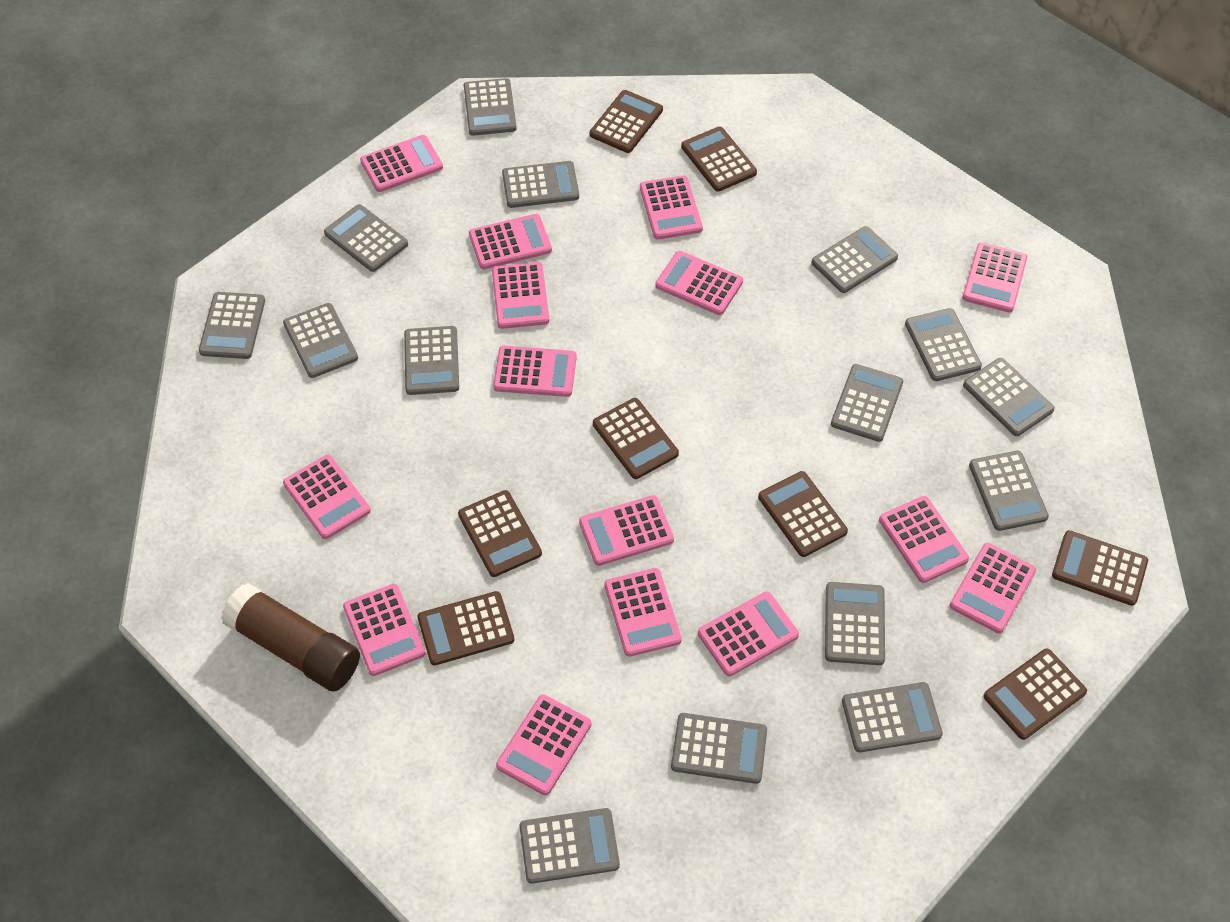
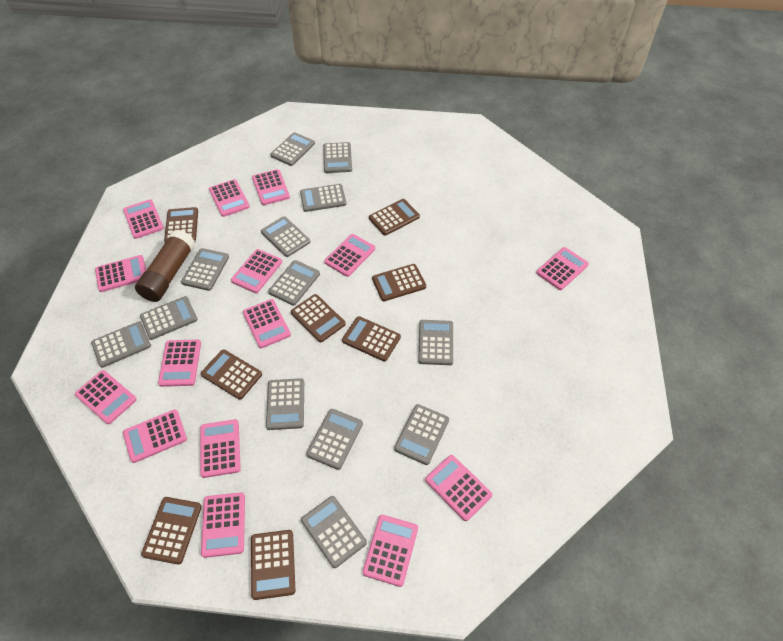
grey calculator: 15 -> 13

